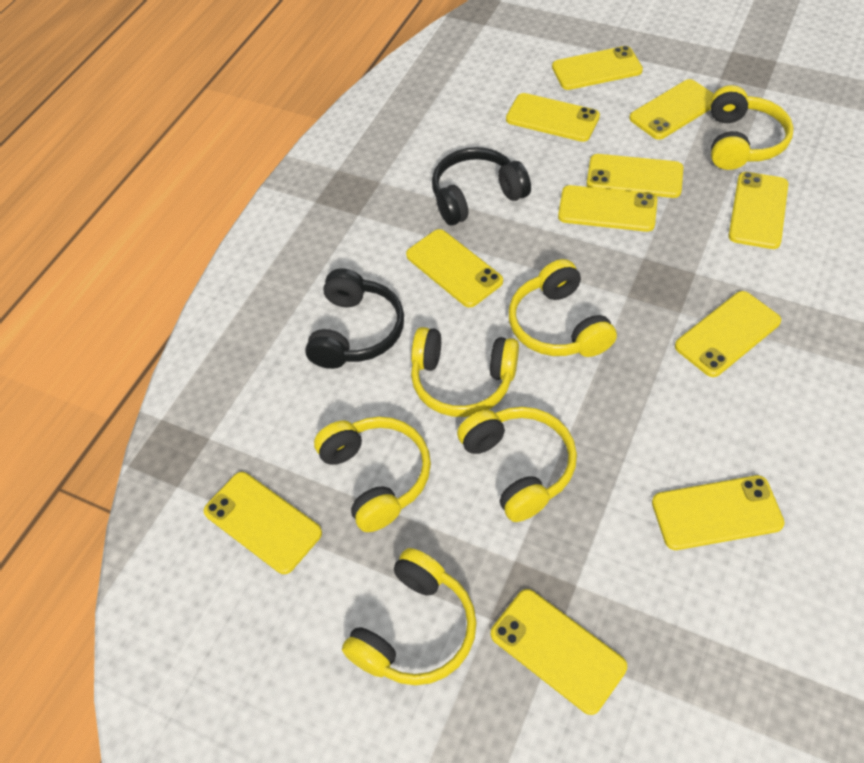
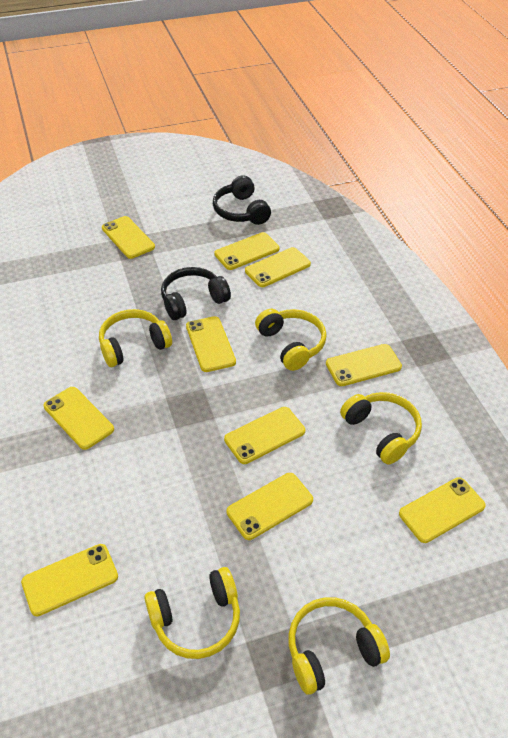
yellow headphones: 6 -> 5
yellow phone: 11 -> 10

